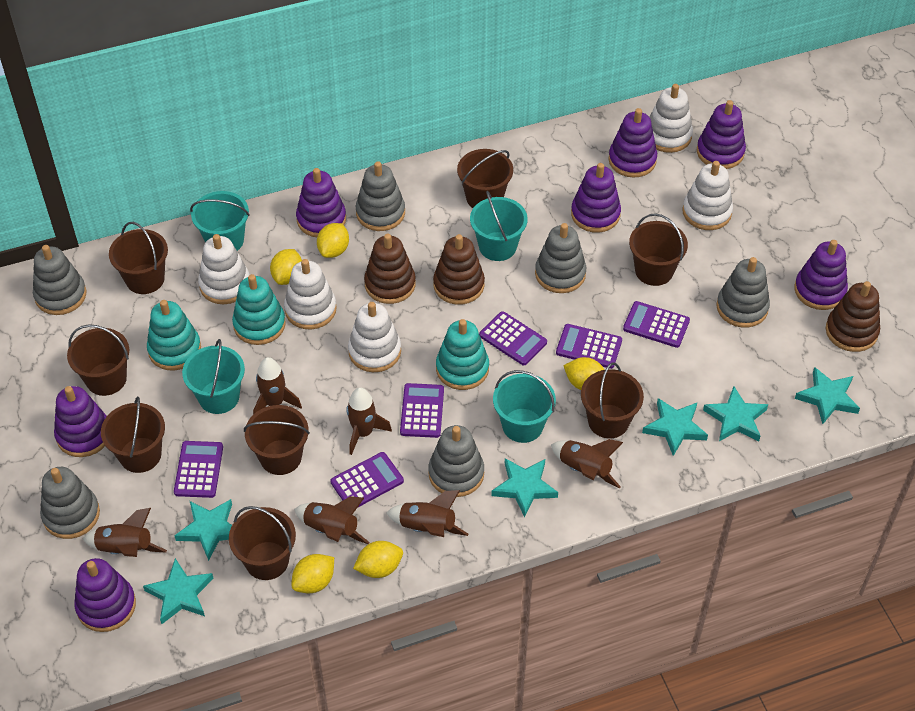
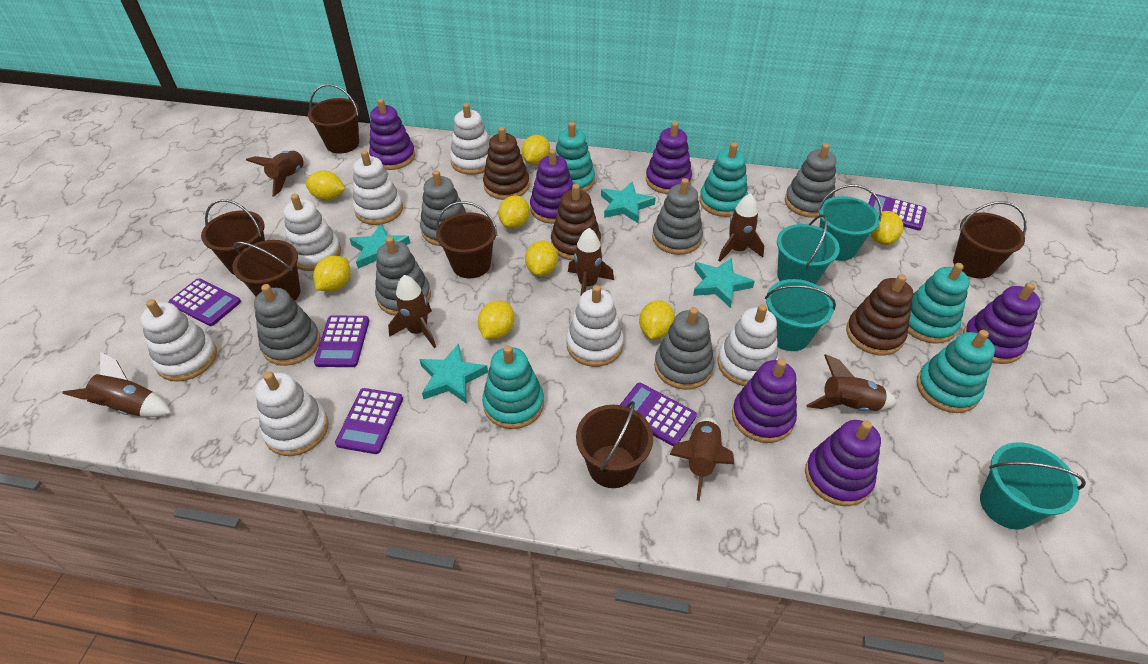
brown bucket: 8 -> 6
brown rocket: 6 -> 7
purple calculator: 6 -> 5
purple stacking toy: 7 -> 6
turquoise stacking toy: 3 -> 5
turquoise star: 6 -> 4
white stacking toy: 5 -> 7
yellow lemon: 5 -> 8

